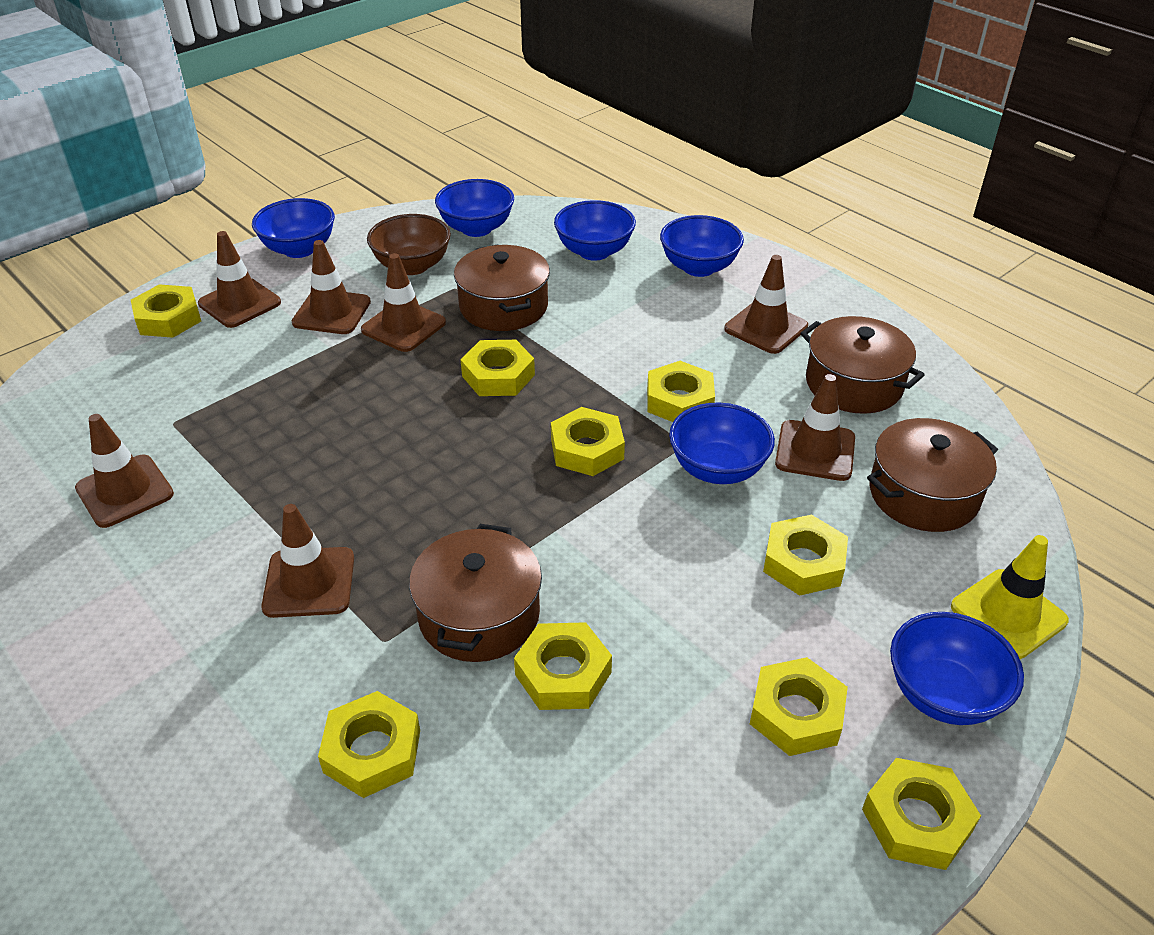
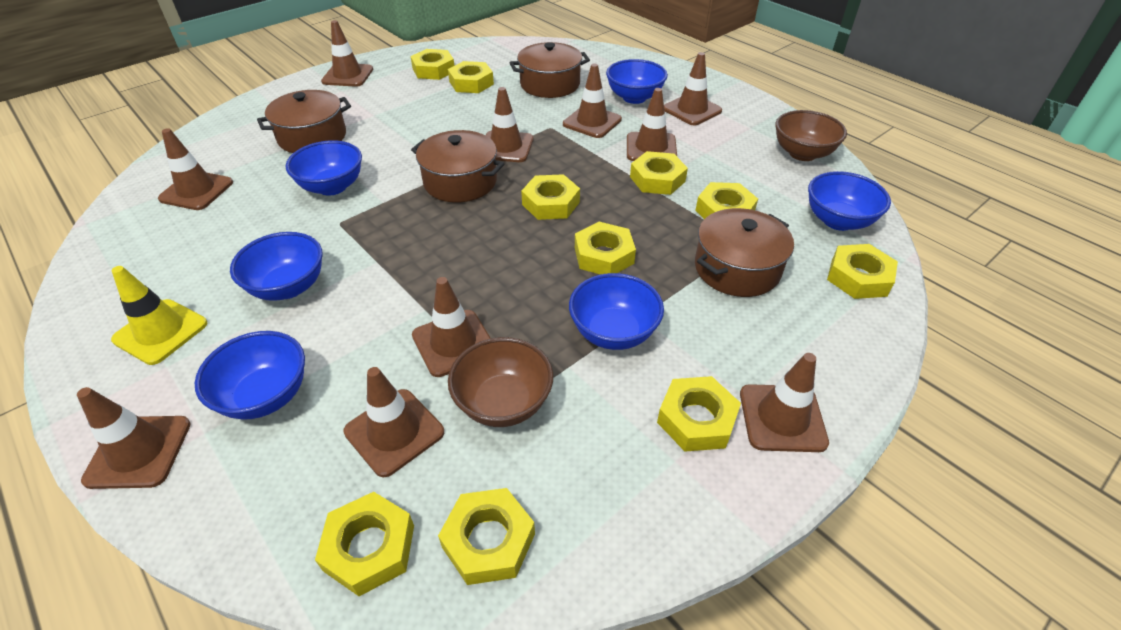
brown bowl: 1 -> 2
brown traffic cone: 7 -> 10
yellow nut: 9 -> 10

